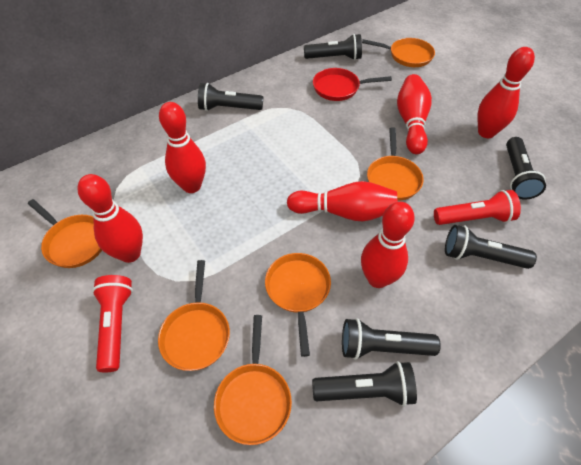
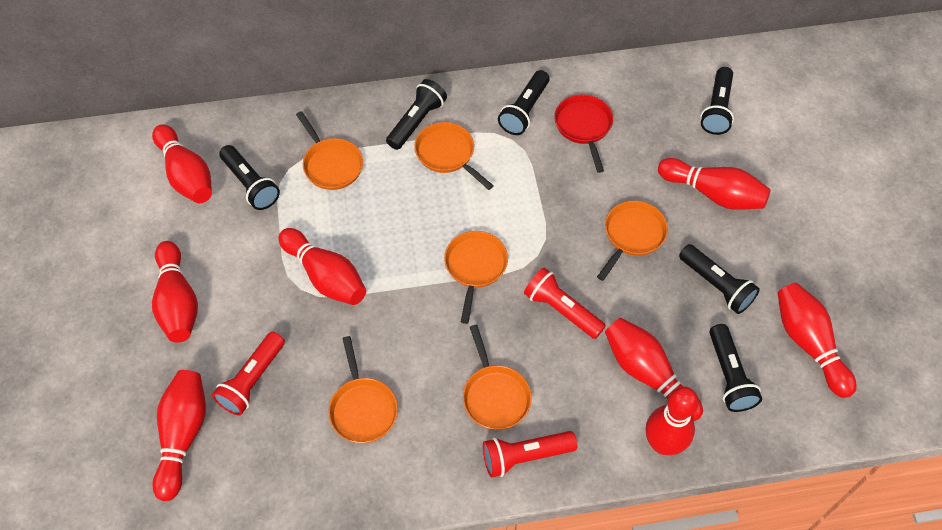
red bowling pin: 6 -> 8
red flashlight: 2 -> 3

